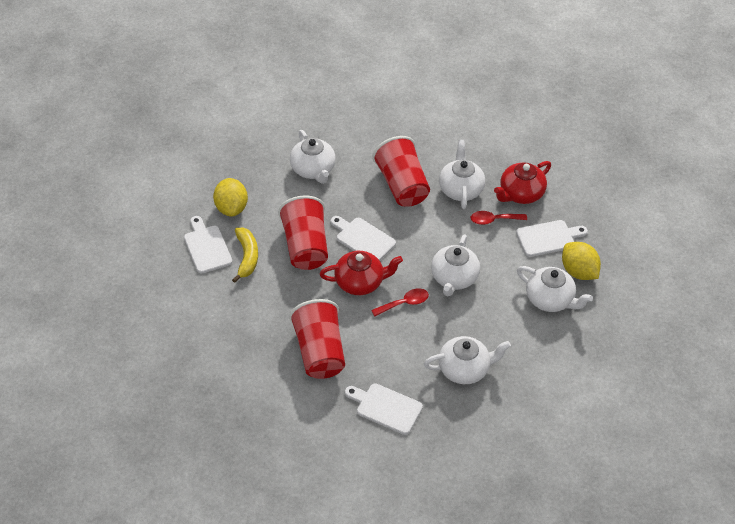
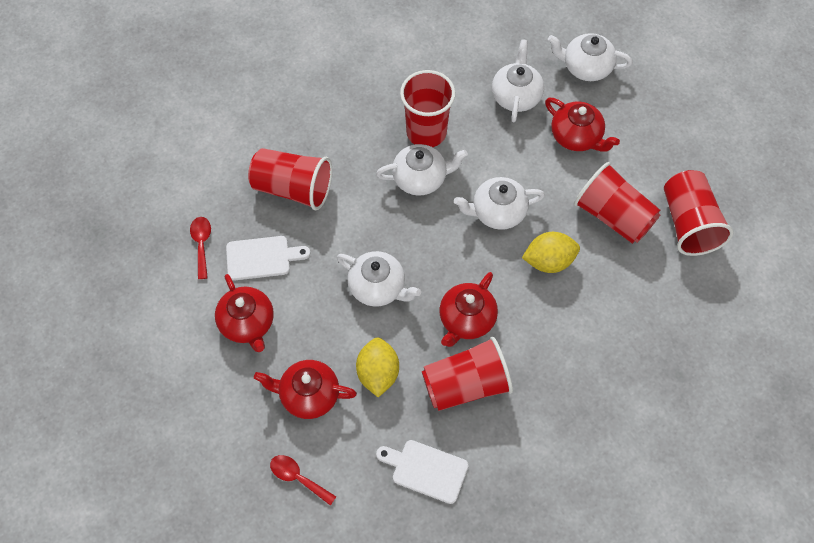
red cup: 3 -> 5
red teapot: 2 -> 4
white cutting board: 4 -> 2
yellow banana: 1 -> 0

